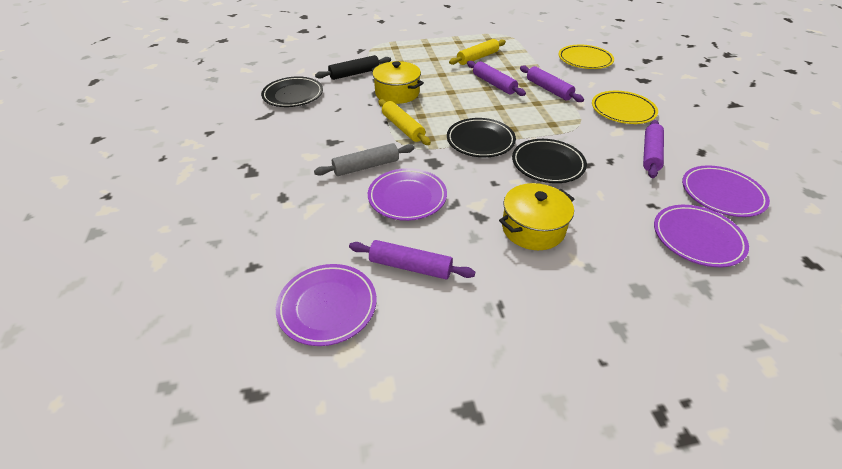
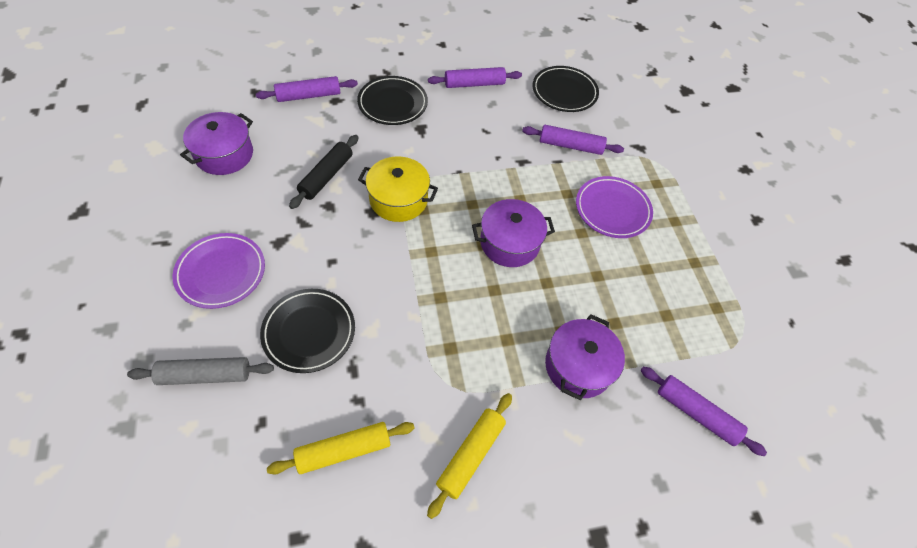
purple plate: 4 -> 2
purple pot: 0 -> 3
yellow plate: 2 -> 0
yellow pot: 2 -> 1

